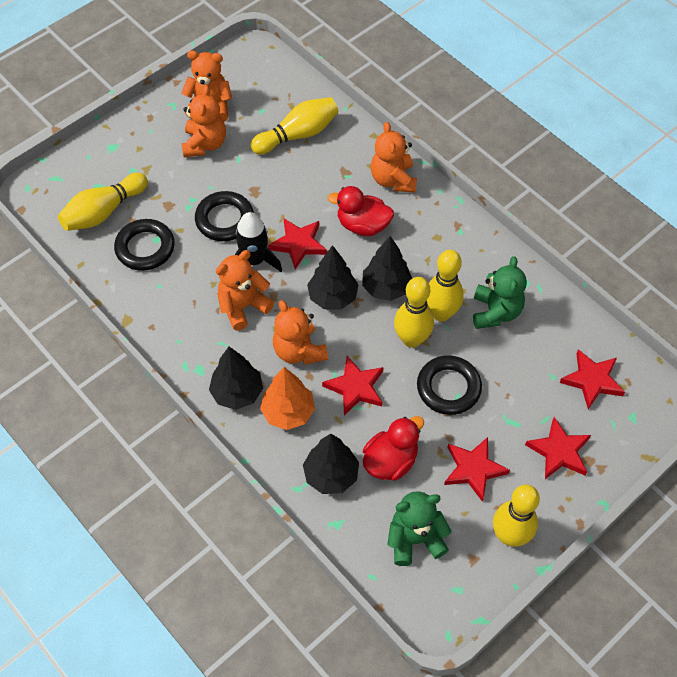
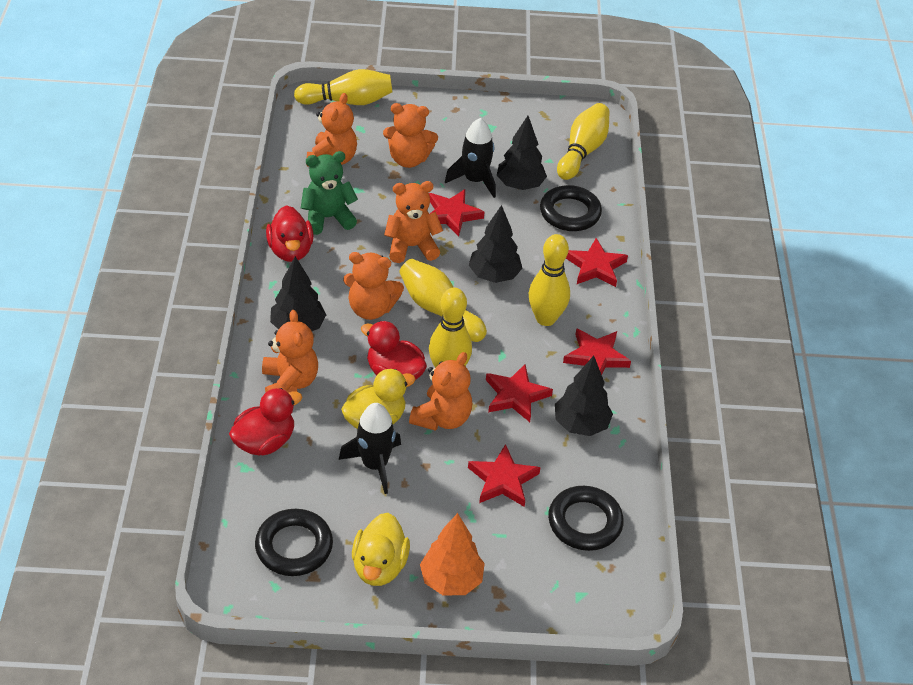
black rocket: 1 -> 2
green teddy bear: 2 -> 1
orange teddy bear: 5 -> 6
red duck: 2 -> 3
yellow duck: 0 -> 2

